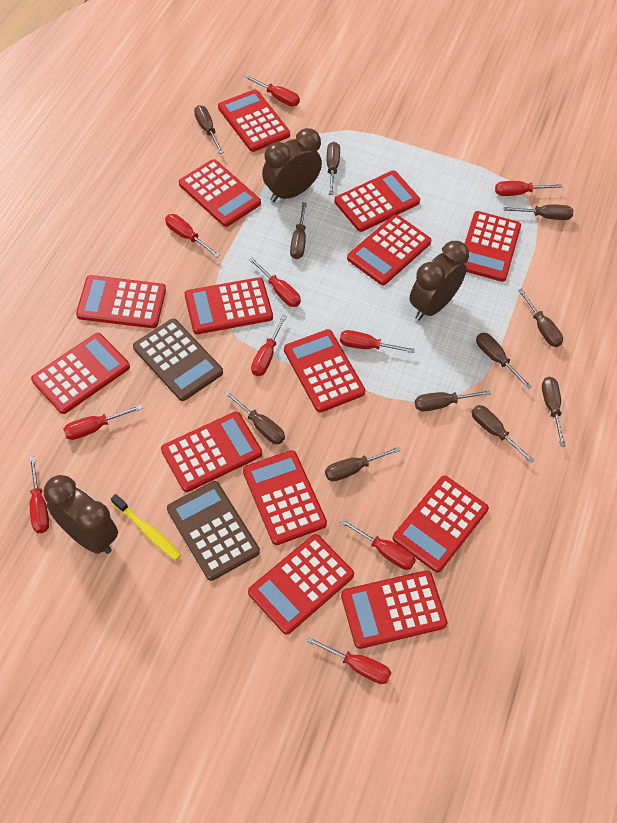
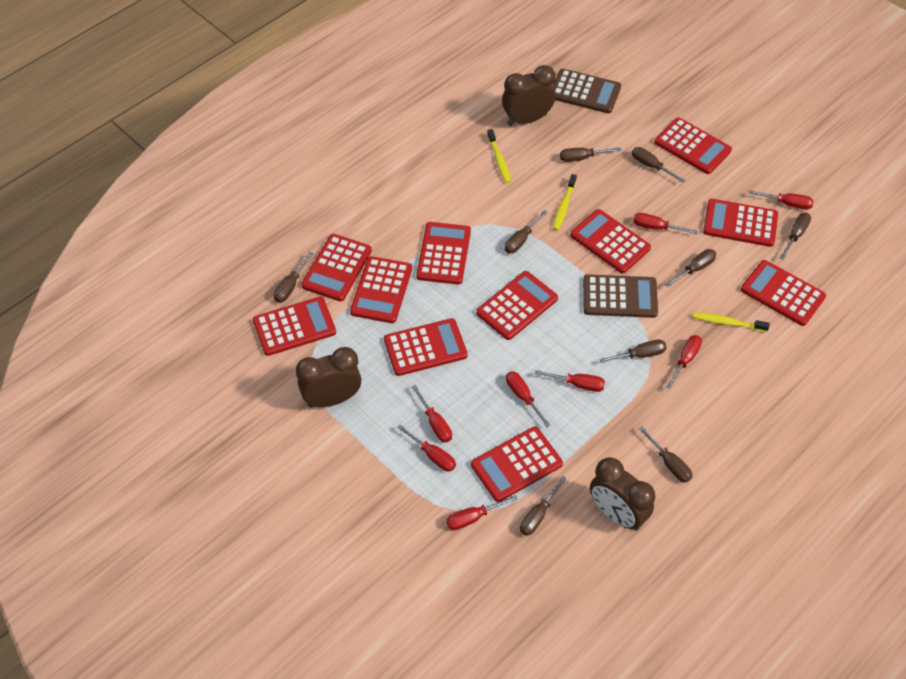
brown screwdriver: 11 -> 9
red calculator: 14 -> 11
red screwdriver: 10 -> 8
yellow toothbrush: 1 -> 3

